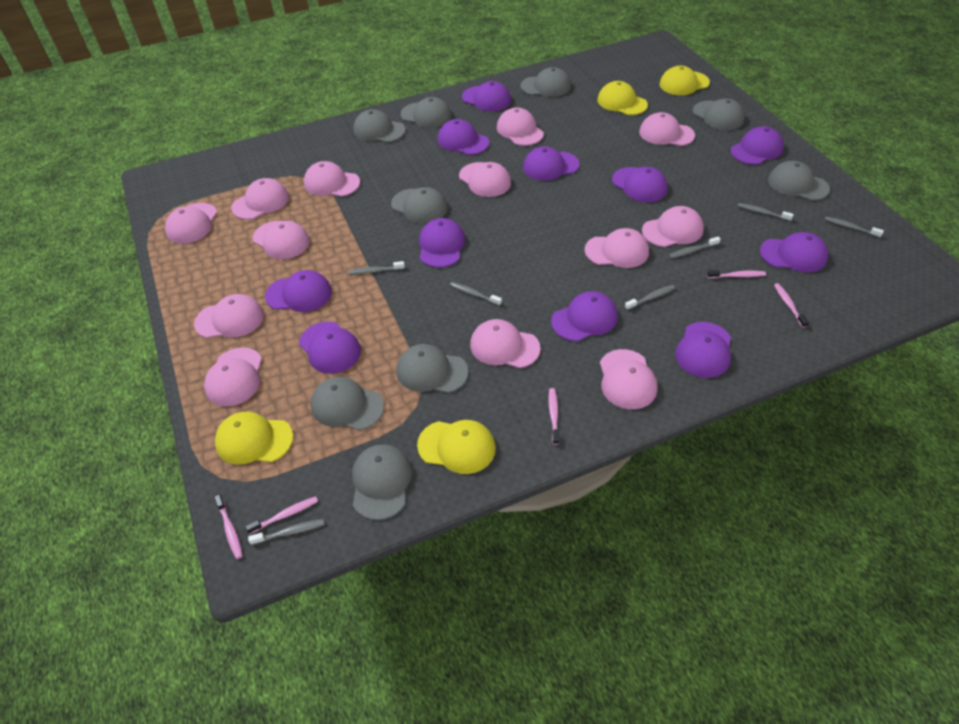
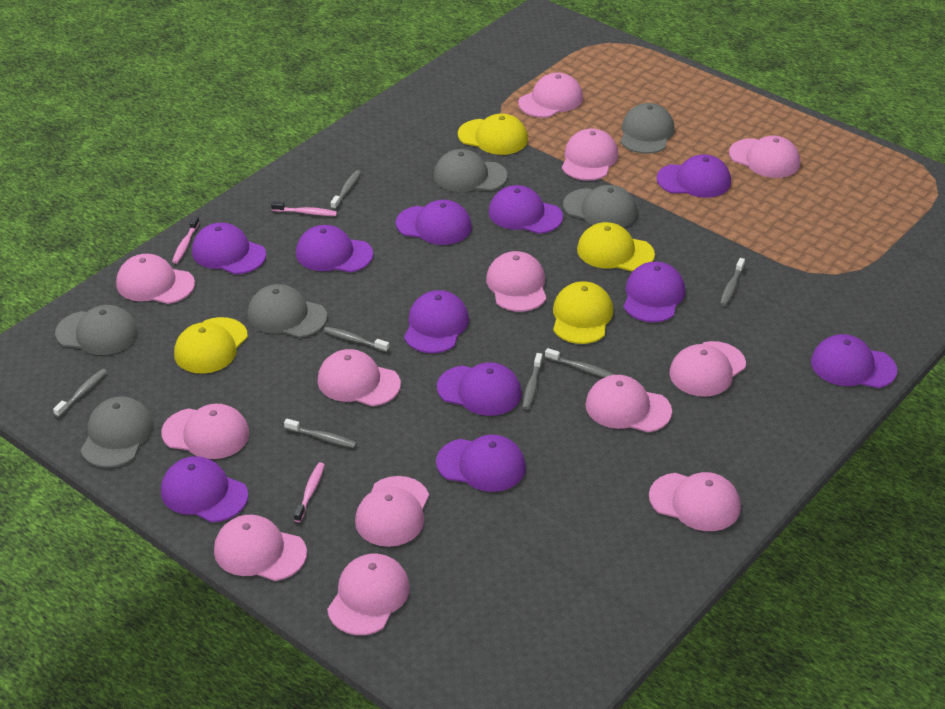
grey cap: 9 -> 6
pink toothbrush: 5 -> 3

